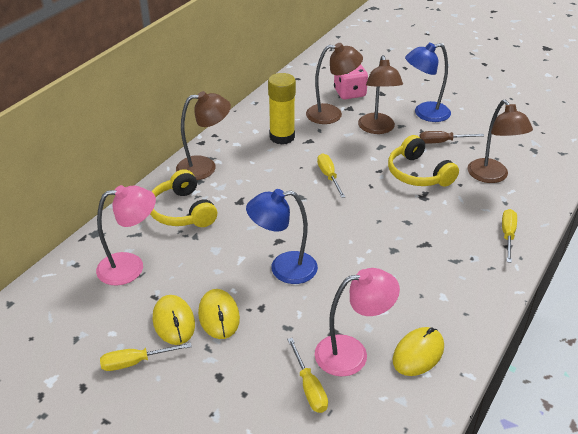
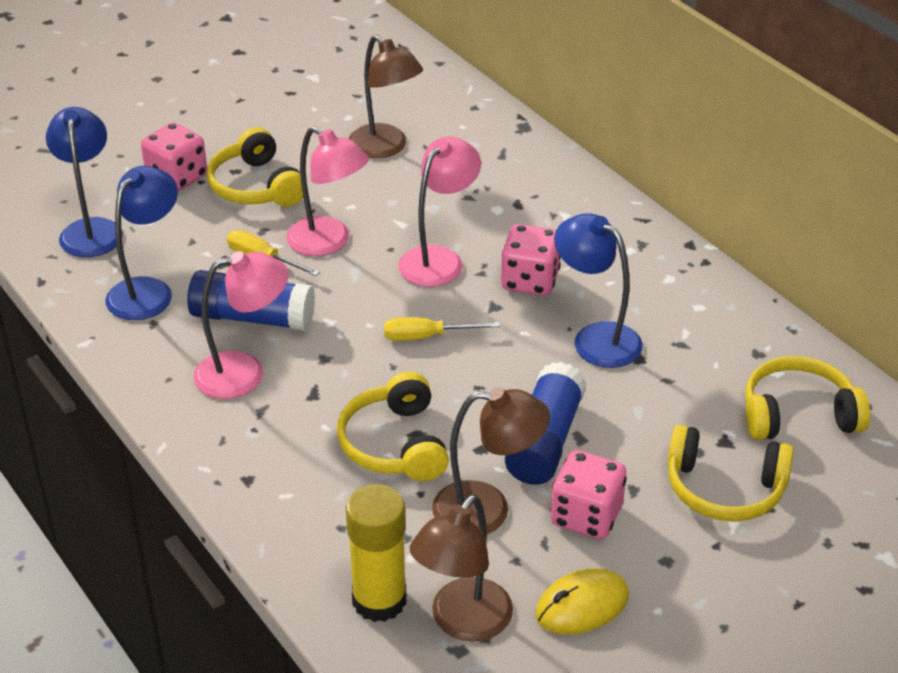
blue glue stick: 0 -> 2
blue lamp: 2 -> 3
brown lamp: 4 -> 3
brown screwdriver: 1 -> 0
pink dice: 1 -> 3
pink lamp: 2 -> 3
yellow headphones: 2 -> 4
yellow mouse: 3 -> 1
yellow screwdriver: 4 -> 2

